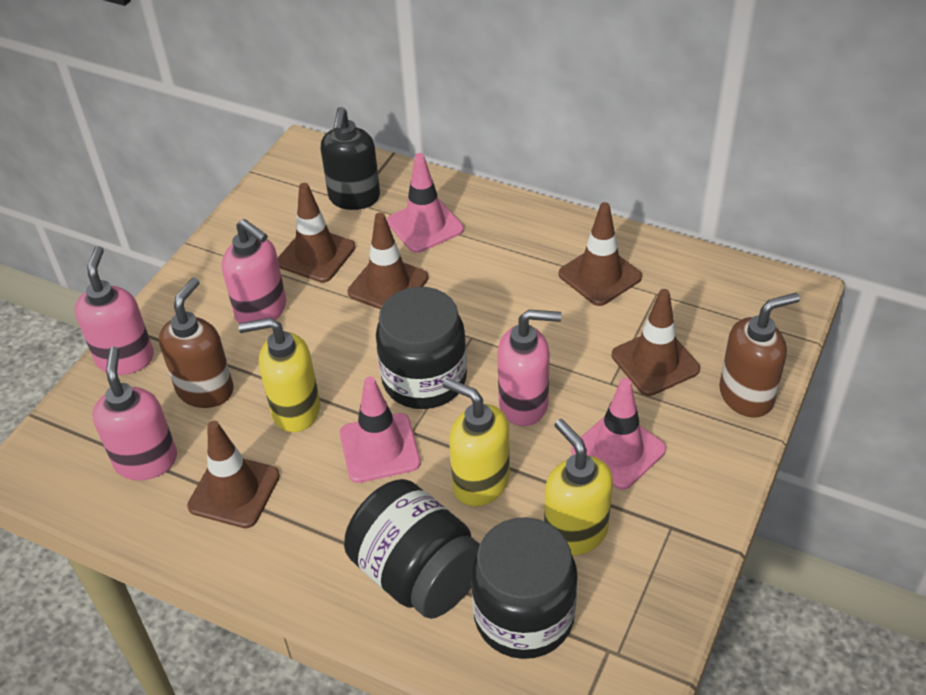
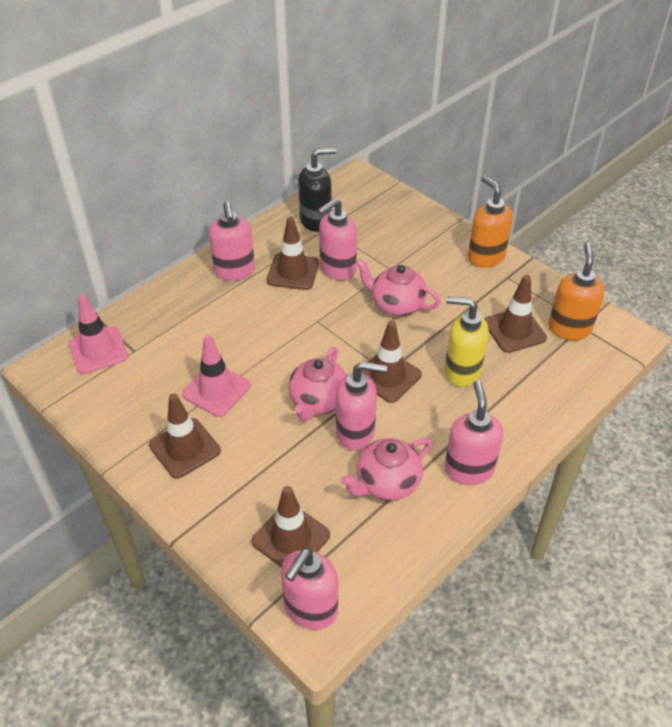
black jar: 3 -> 0
brown soap dispenser: 2 -> 0
orange soap dispenser: 0 -> 2
pink soap dispenser: 4 -> 5
pink teapot: 0 -> 3
pink traffic cone: 3 -> 2
yellow soap dispenser: 3 -> 1

